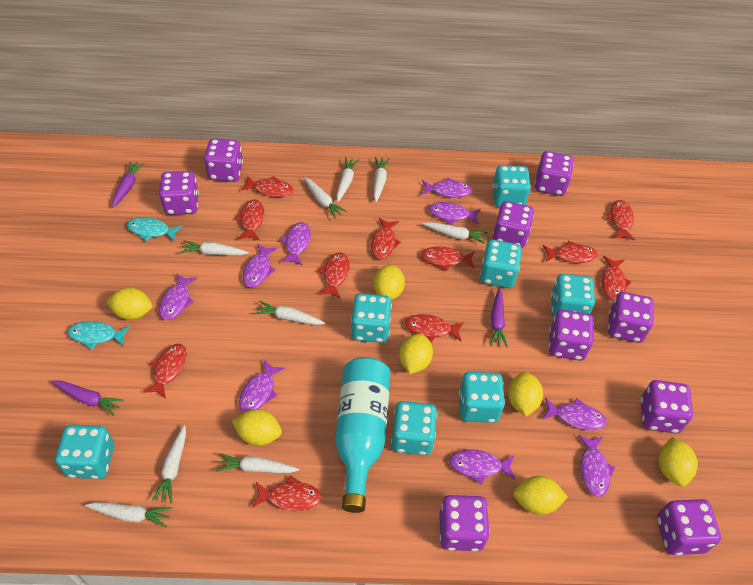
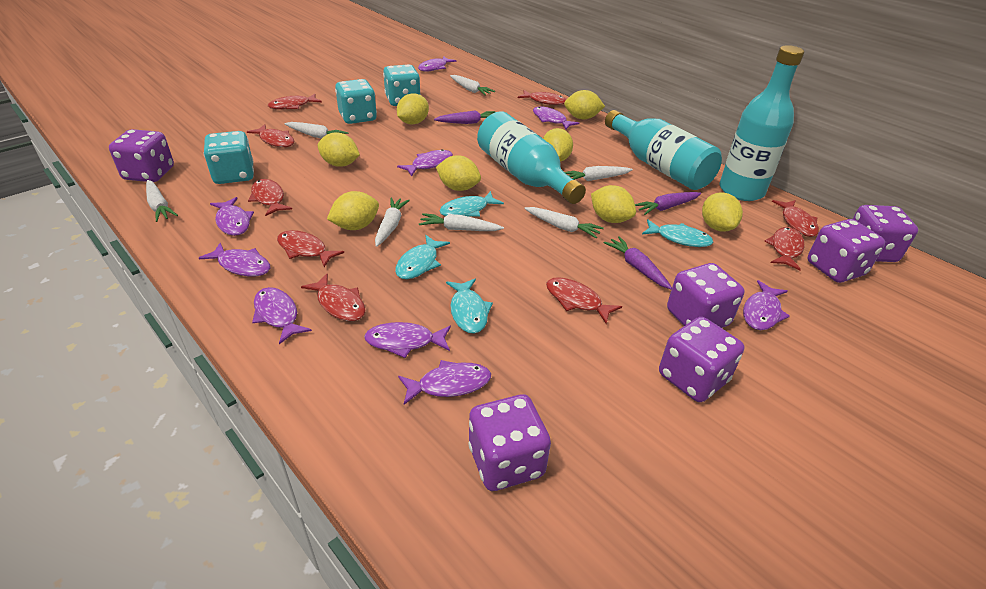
purple dice: 9 -> 6
red fish: 11 -> 9
turquoise bottle: 1 -> 3
turquoise dice: 7 -> 3
turquoise fish: 2 -> 4
white carrot: 9 -> 7
yellow lemon: 7 -> 8

